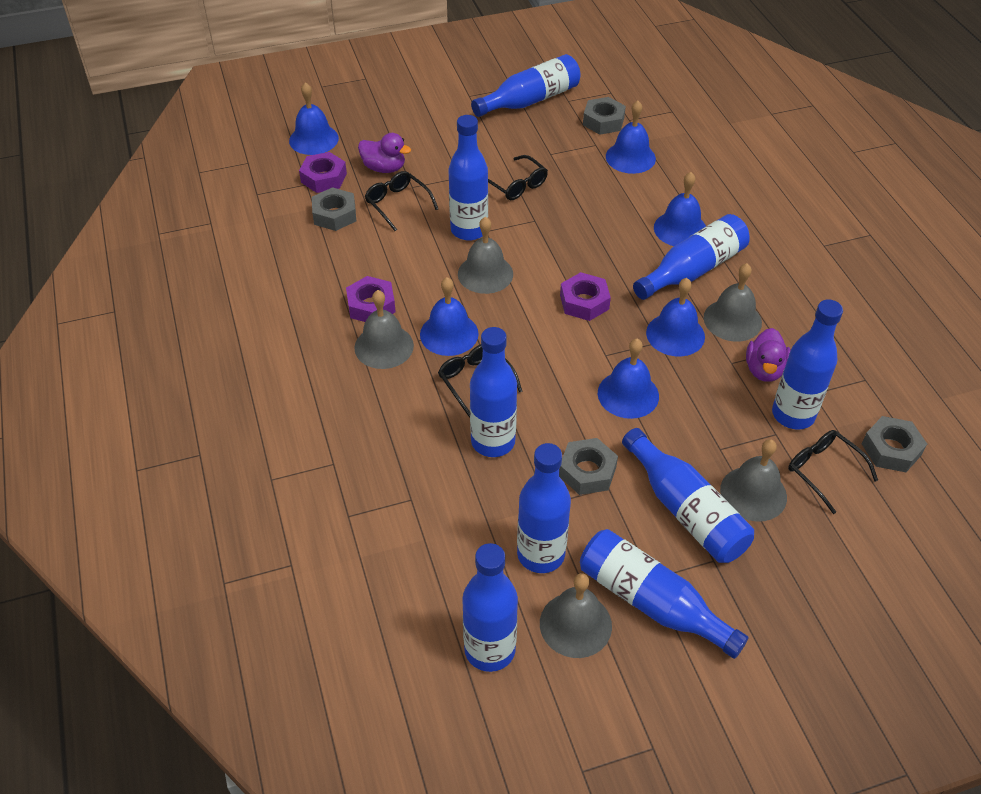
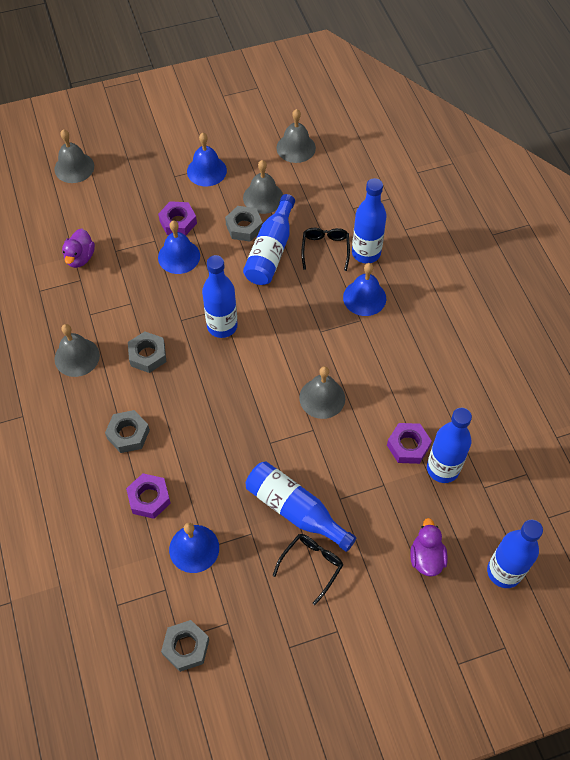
black glasses: 4 -> 2
blue bell: 6 -> 4
blue bottle: 9 -> 6

